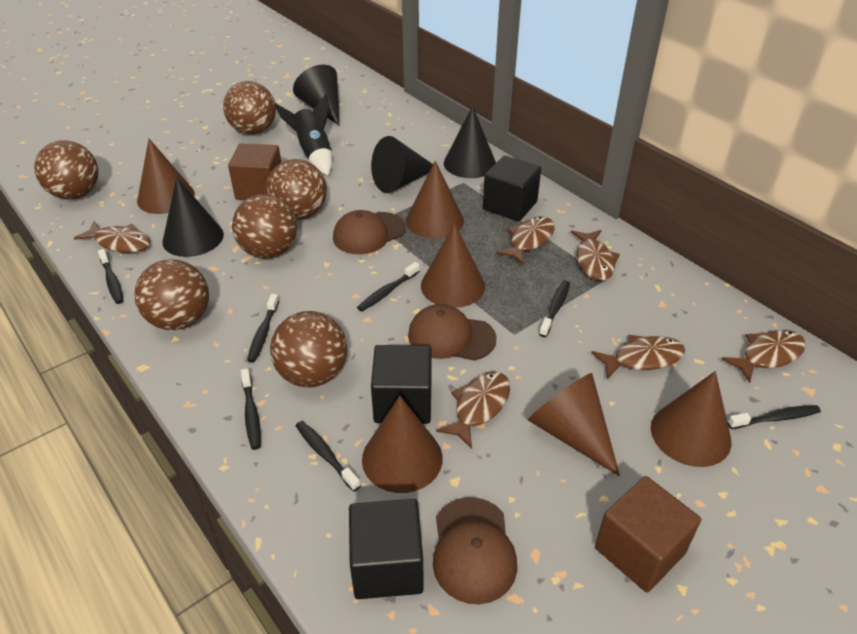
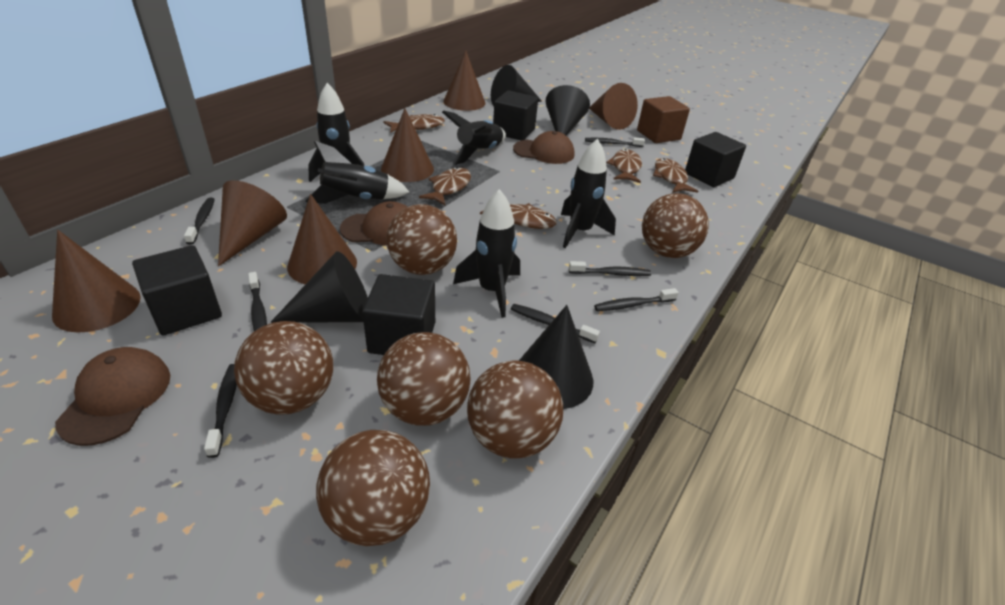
black cube: 3 -> 4
black rocket: 1 -> 5
brown cube: 2 -> 1
brown fish: 6 -> 5

